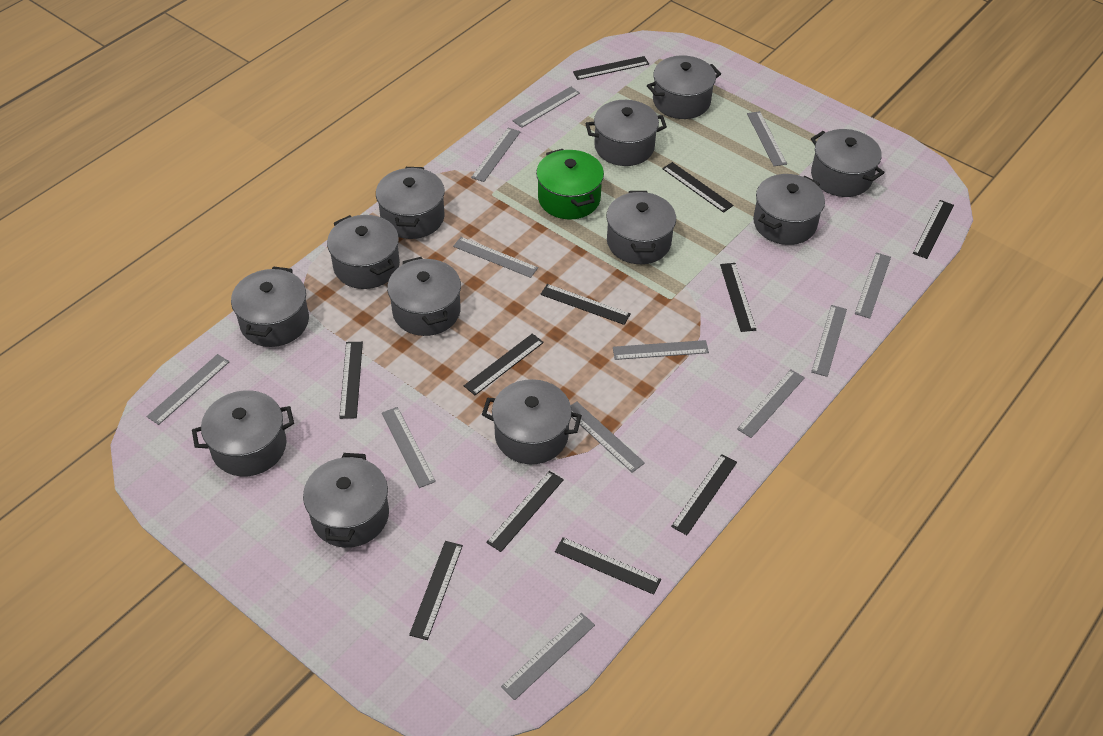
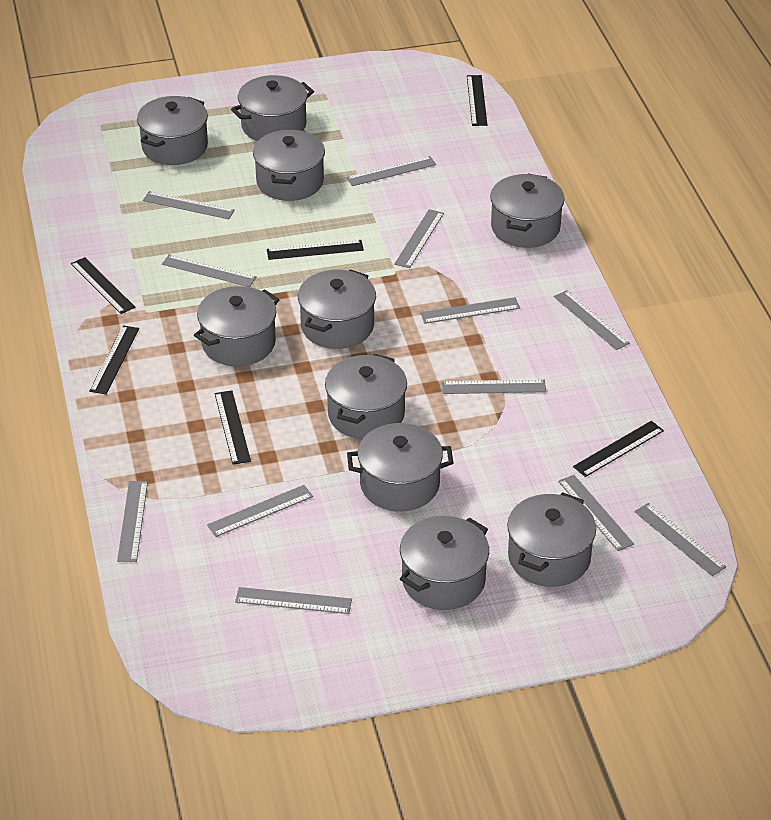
black ruler: 11 -> 6
green pot: 1 -> 0
grey pot: 12 -> 10

